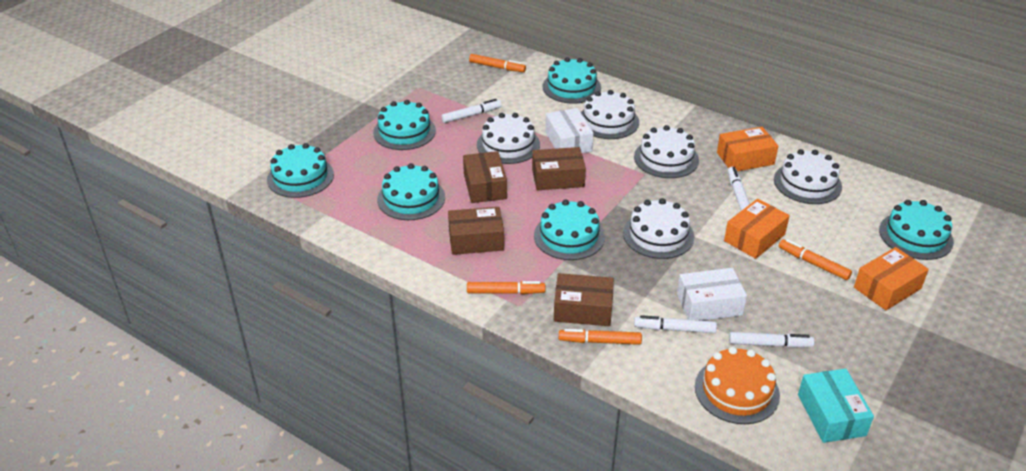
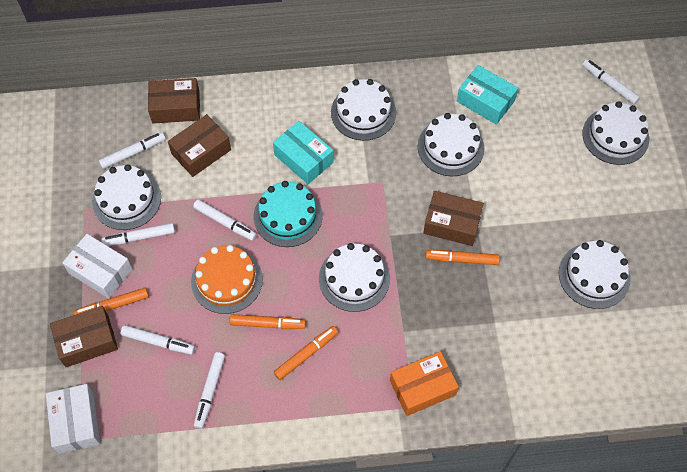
orange box: 3 -> 1
turquoise box: 1 -> 2
turquoise cake: 6 -> 1
white cake: 5 -> 6
white marker: 4 -> 6

